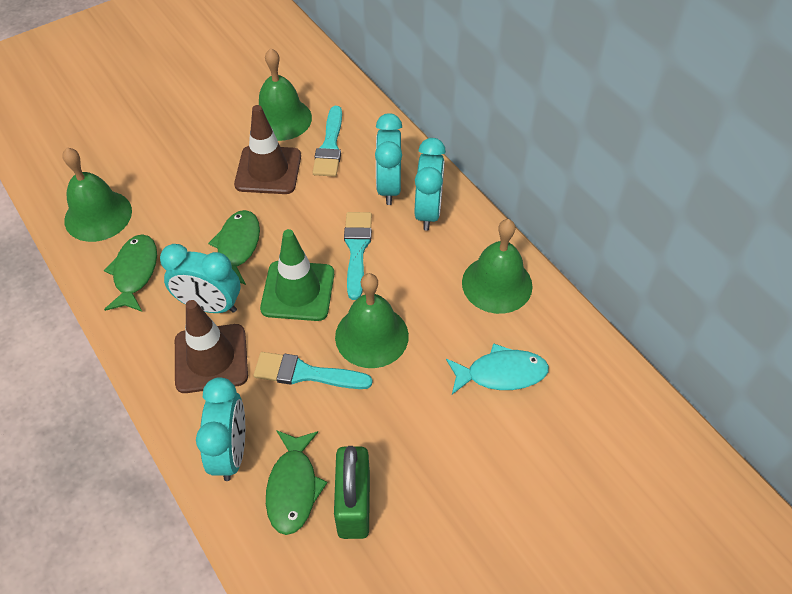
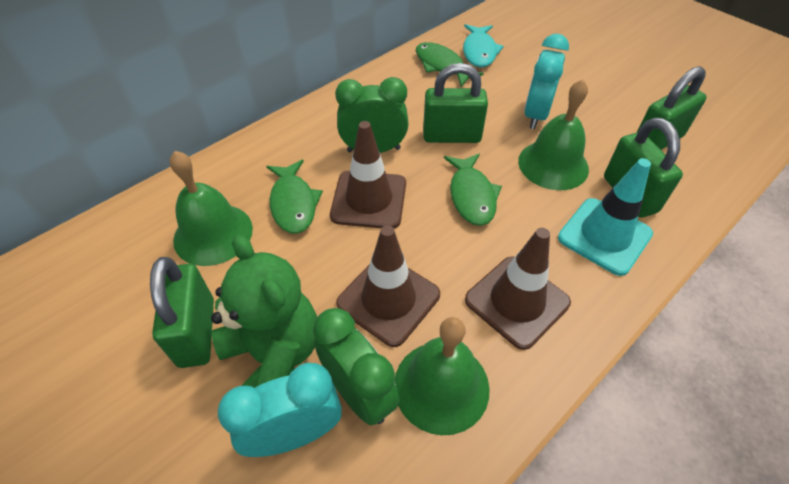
brown traffic cone: 2 -> 3
green bell: 4 -> 3
green clock: 0 -> 2
green padlock: 1 -> 4
green teddy bear: 0 -> 1
green traffic cone: 1 -> 0
turquoise brush: 3 -> 0
turquoise clock: 4 -> 2
turquoise traffic cone: 0 -> 1

